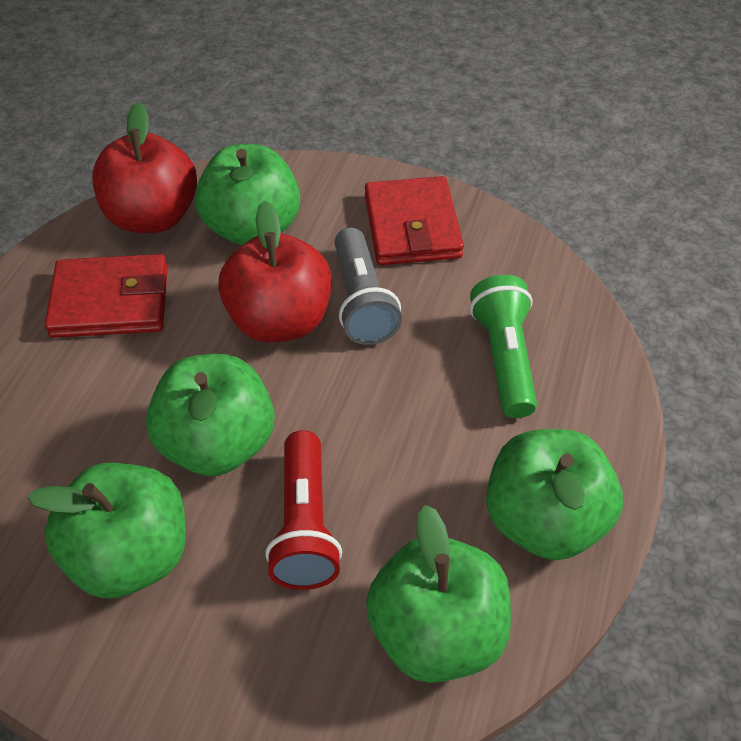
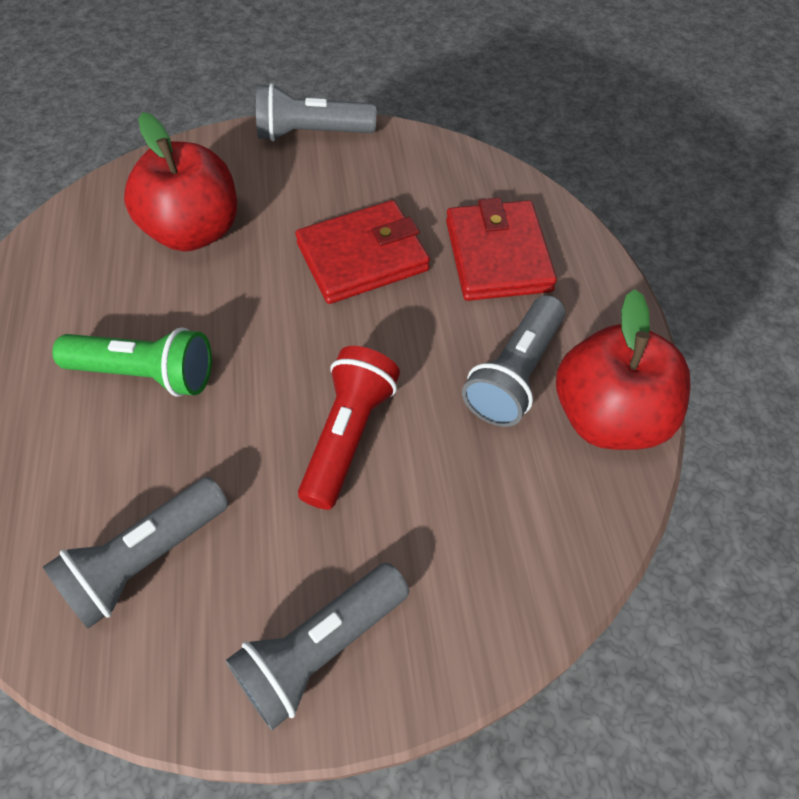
green apple: 5 -> 0
grey flashlight: 1 -> 4

